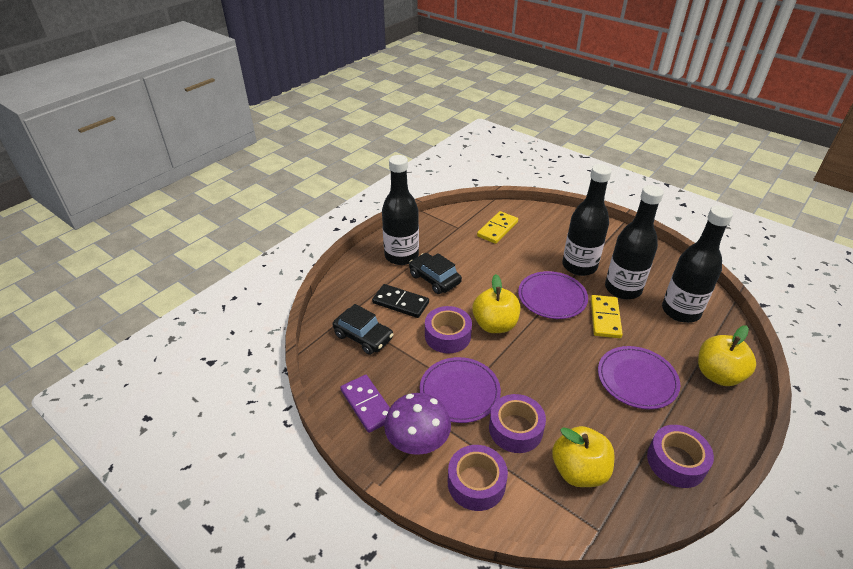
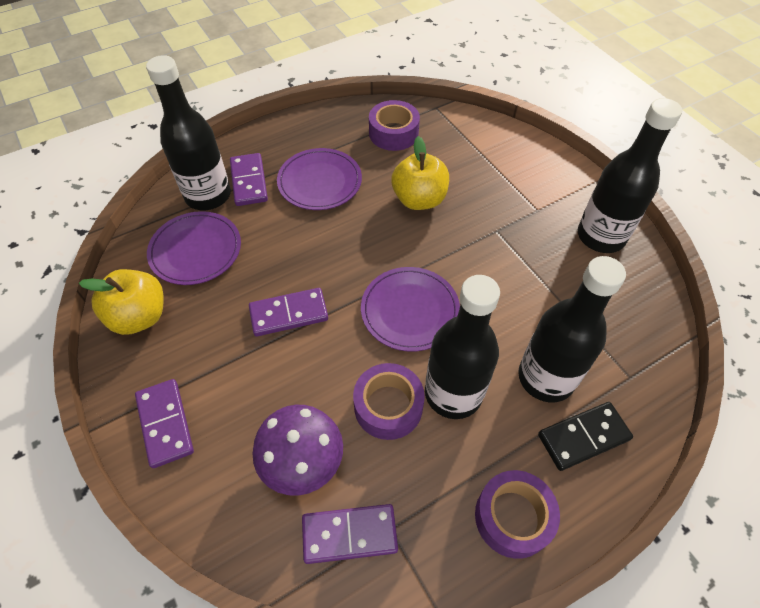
black car: 2 -> 0
purple domino: 1 -> 4
purple tape: 4 -> 3
yellow apple: 3 -> 2
yellow domino: 2 -> 0

